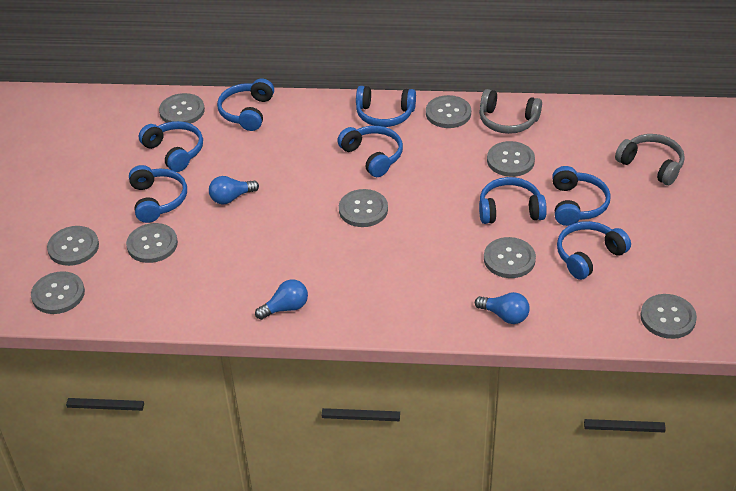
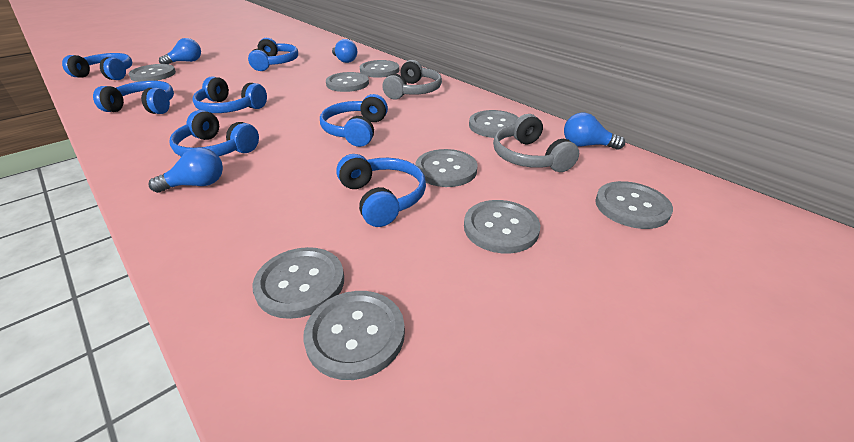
blue headphones: 8 -> 7
blue light bulb: 3 -> 4

